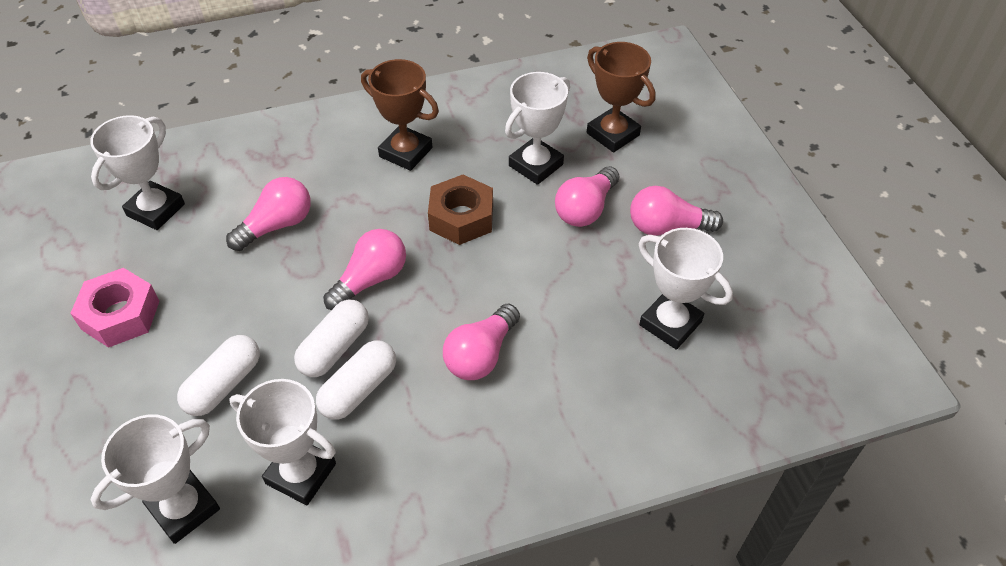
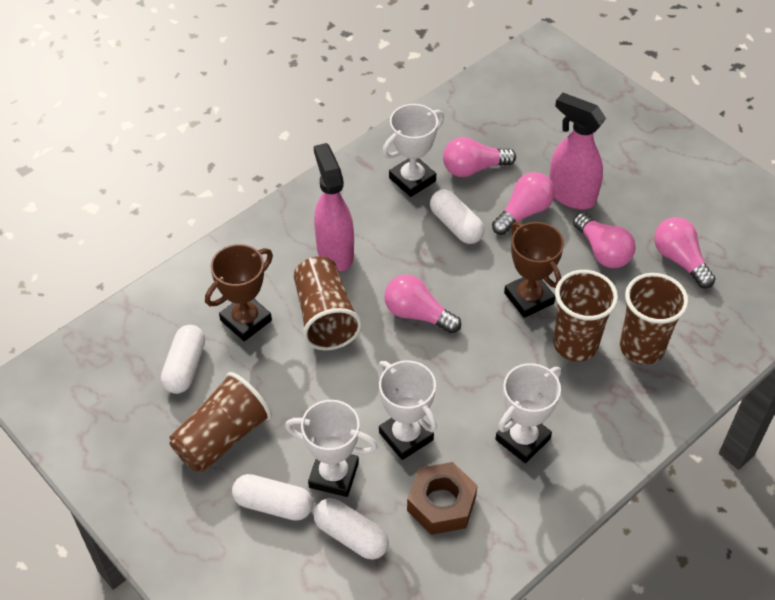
brown cup: 0 -> 4
pink nut: 1 -> 0
pink spray bottle: 0 -> 2
white capsule: 3 -> 4
white trophy: 5 -> 4

